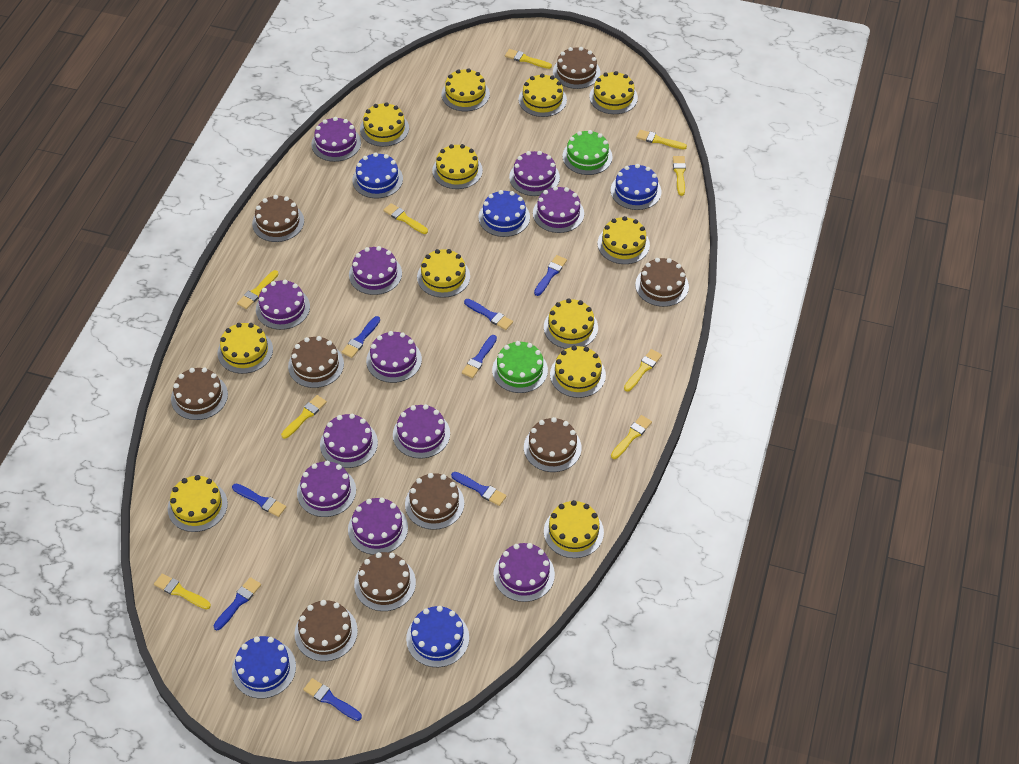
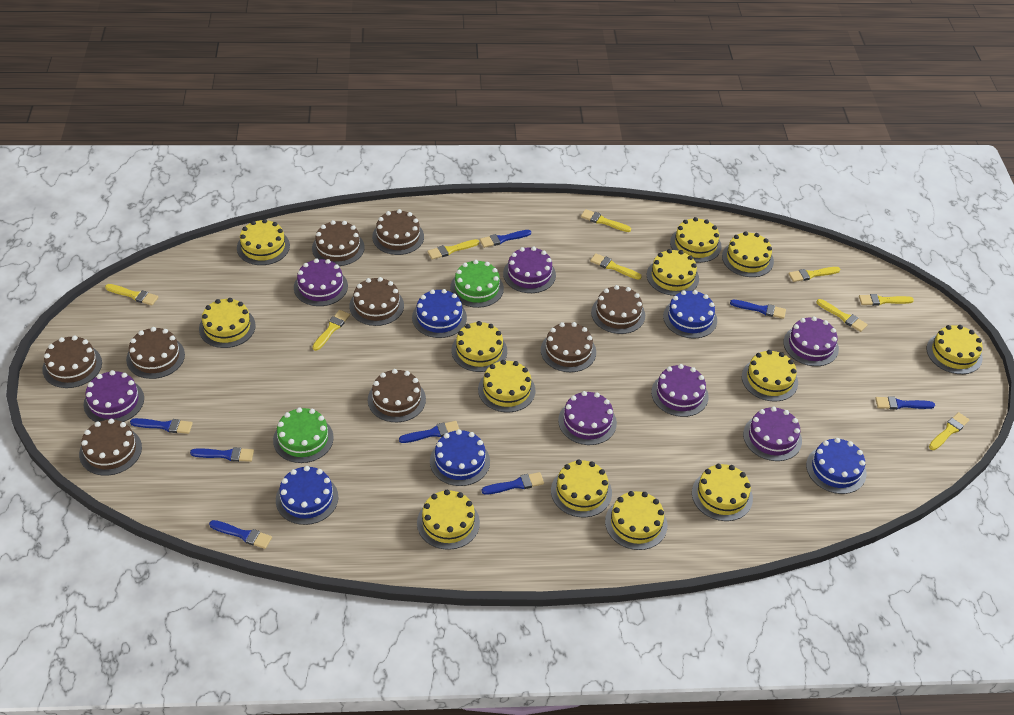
purple cake: 11 -> 7
yellow cake: 12 -> 13

